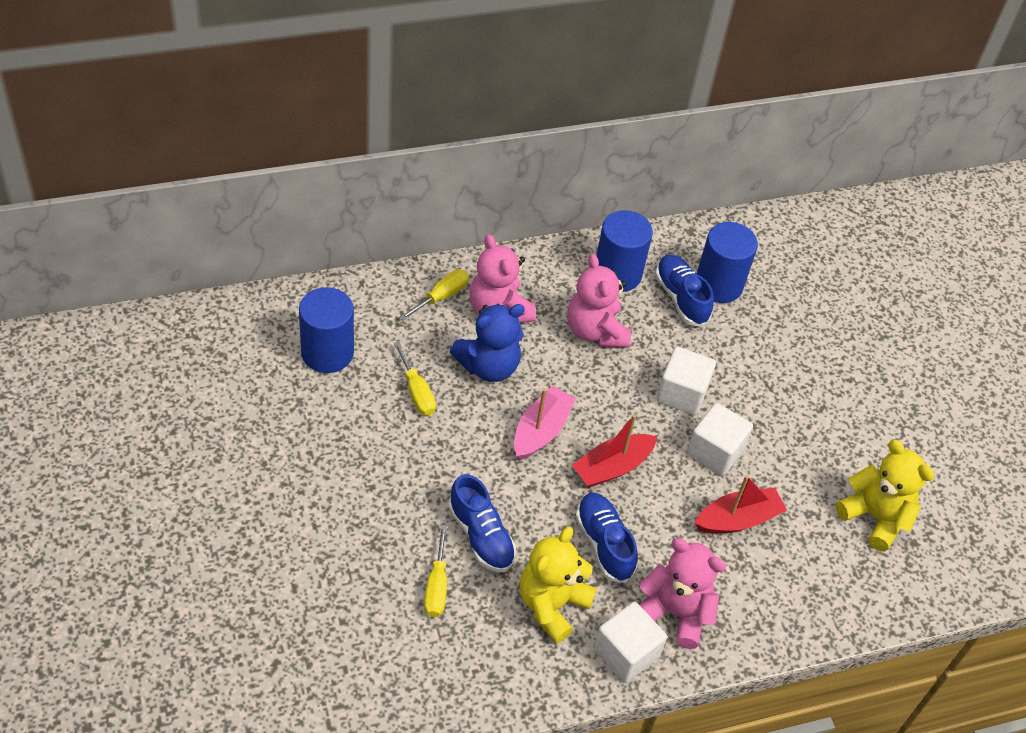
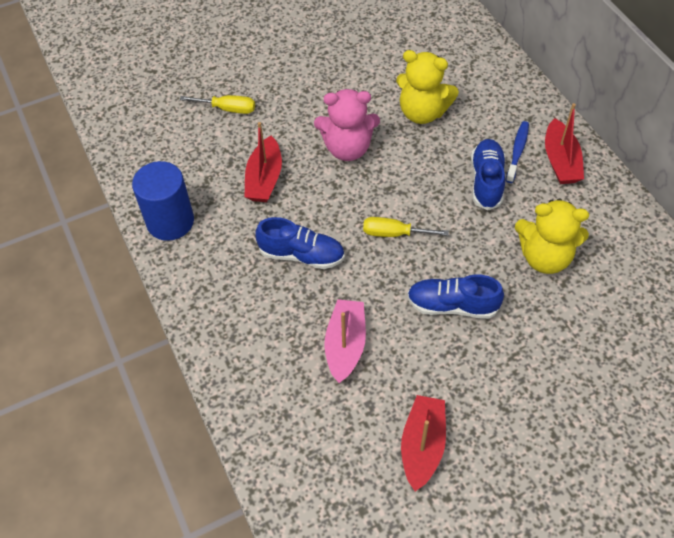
blue cylinder: 3 -> 1
blue teddy bear: 1 -> 0
blue toothbrush: 0 -> 1
pink teddy bear: 3 -> 1
red boat: 2 -> 3
white cube: 3 -> 0
yellow screwdriver: 3 -> 2

